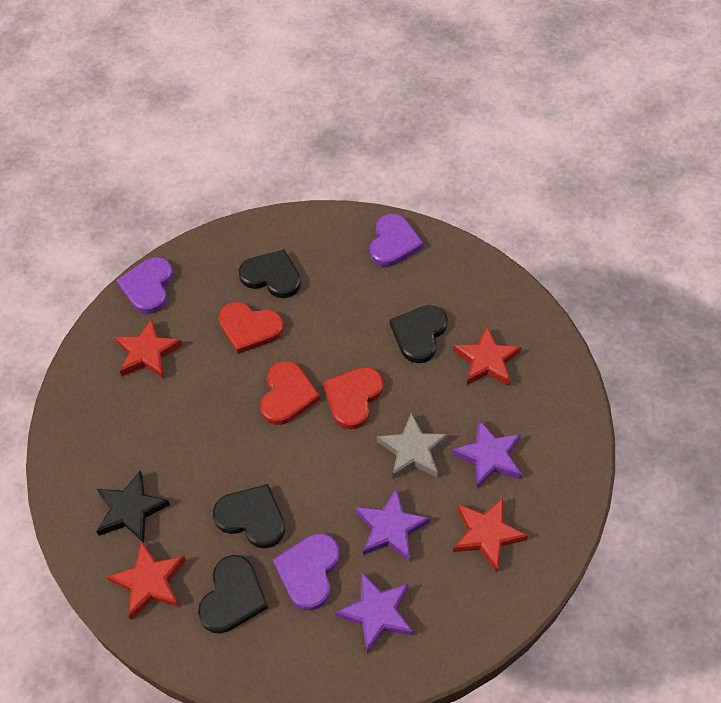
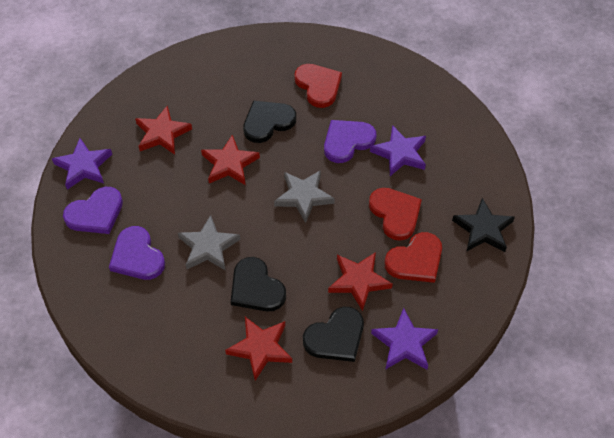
black heart: 4 -> 3
grey star: 1 -> 2

